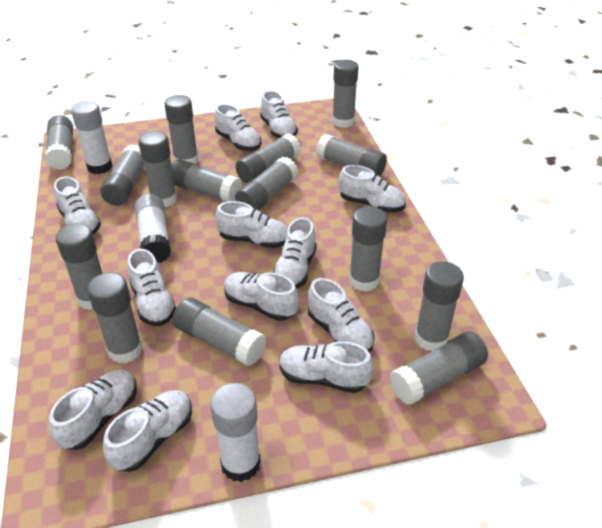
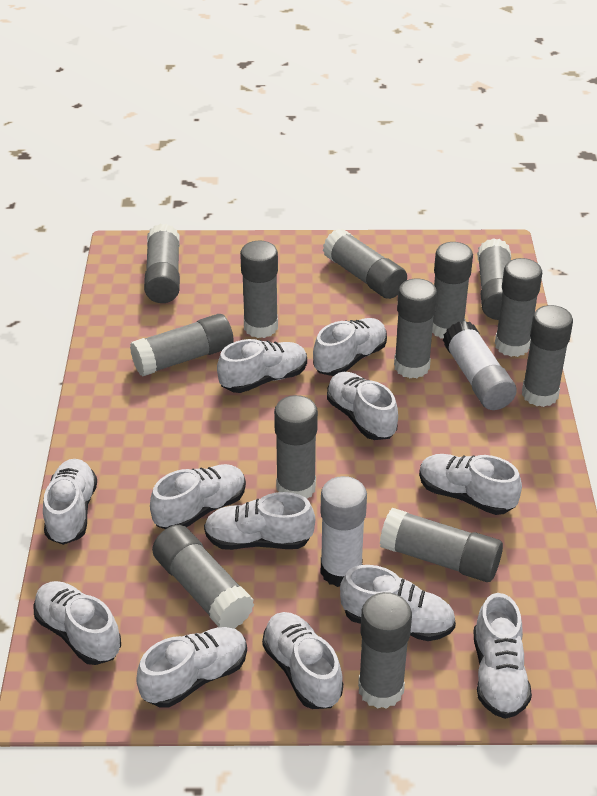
grey glue stick: 15 -> 13
white glue stick: 3 -> 2

